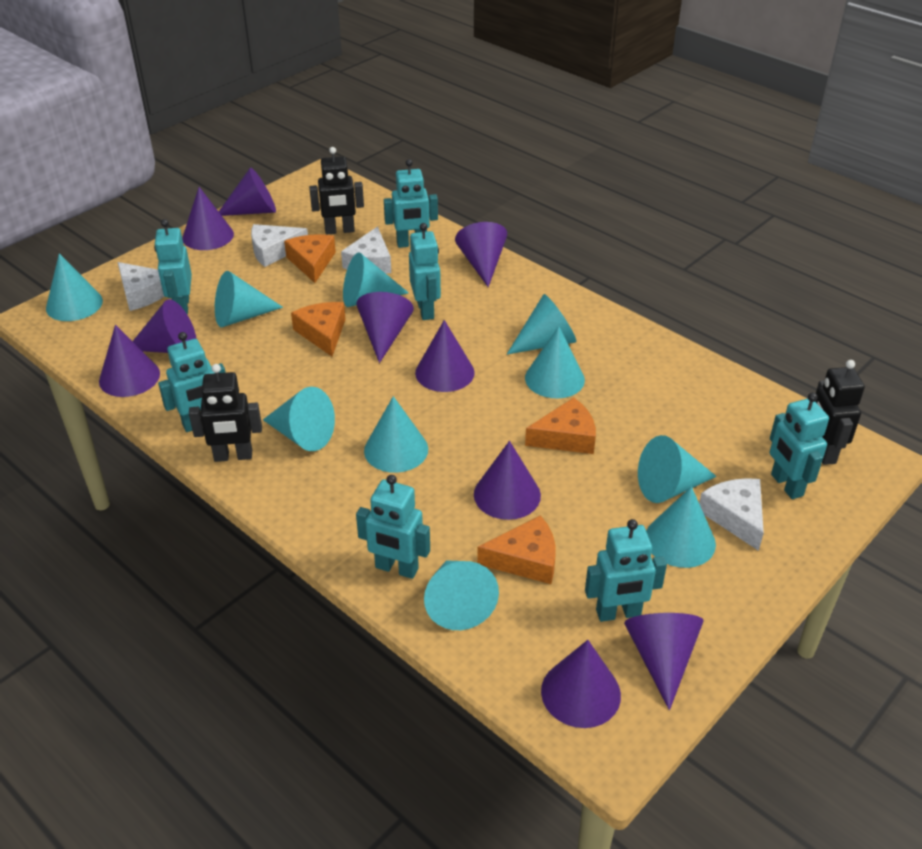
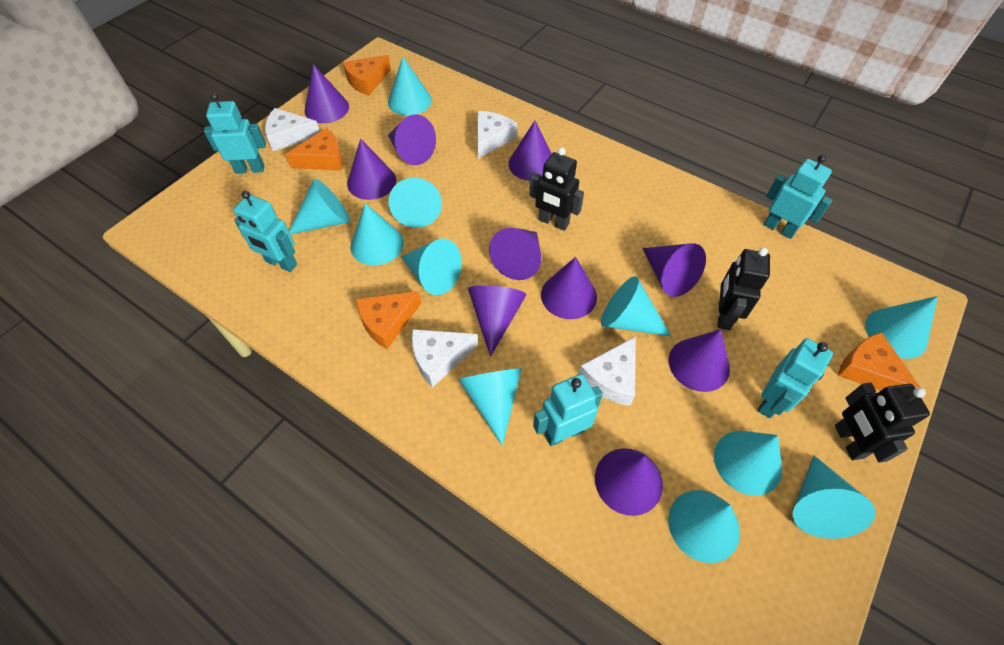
turquoise cone: 10 -> 11
turquoise robot: 7 -> 5

